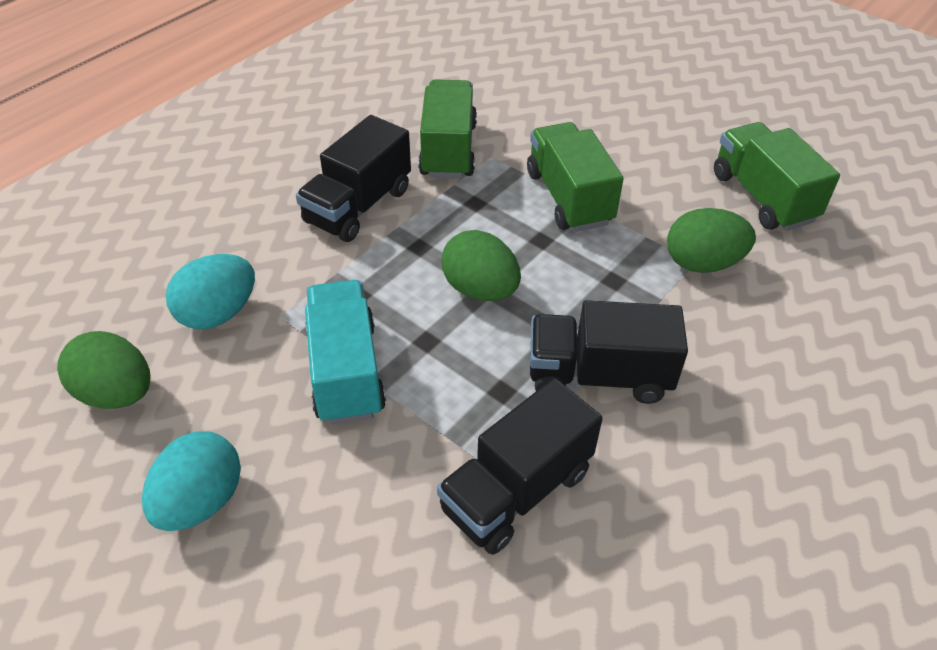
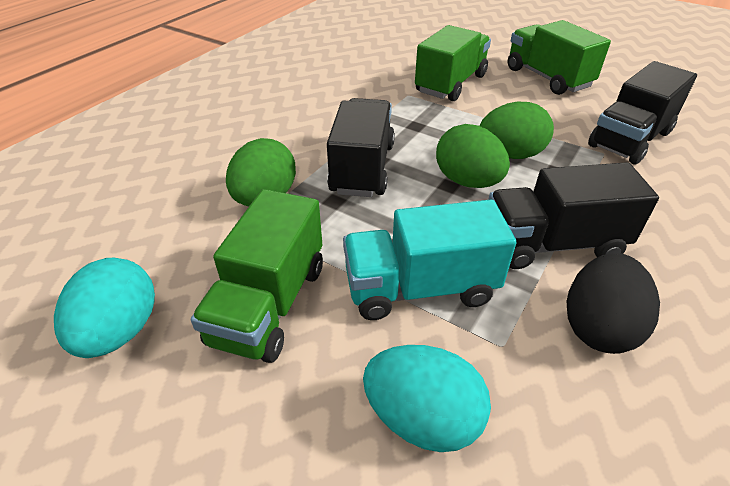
black egg: 0 -> 1

